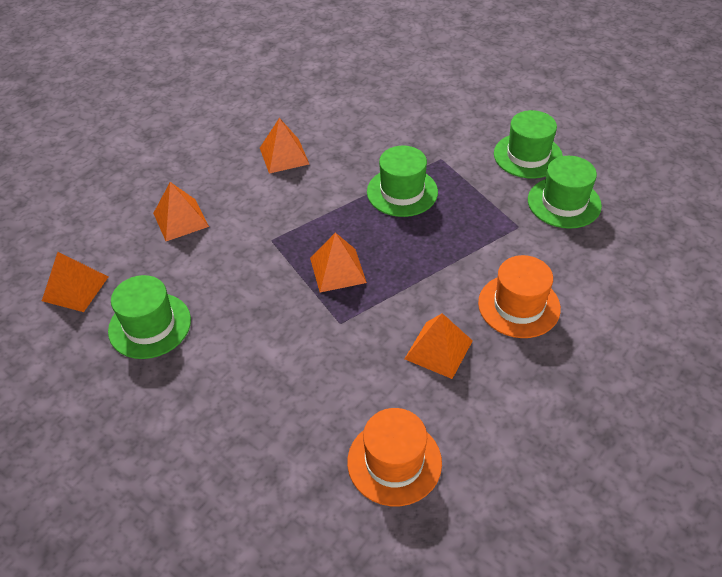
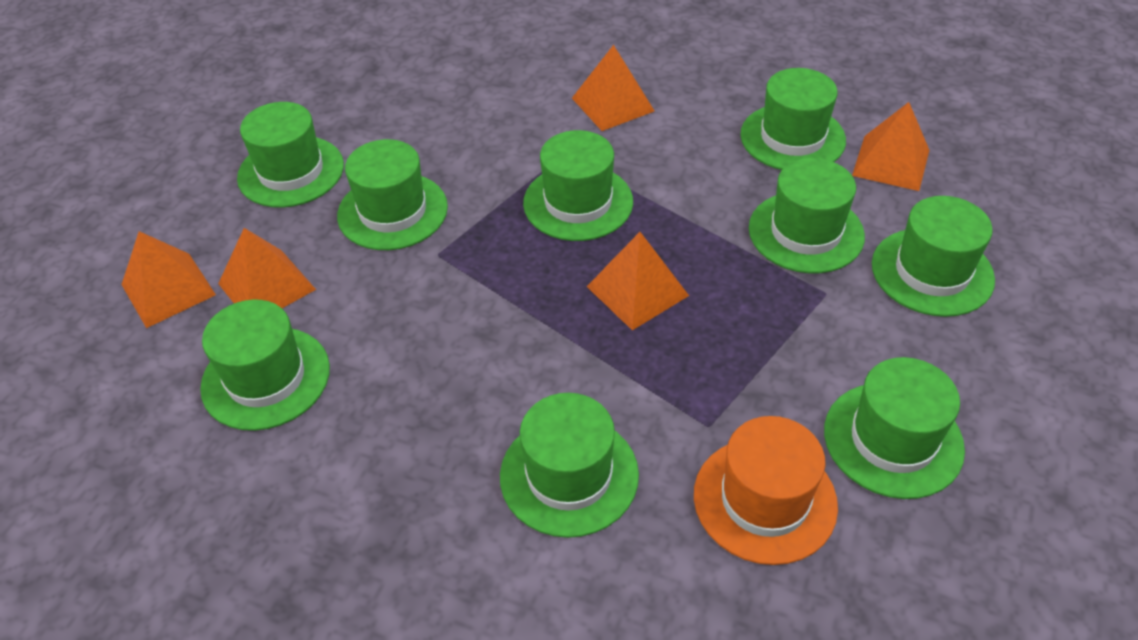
green hat: 4 -> 9
orange hat: 2 -> 1

